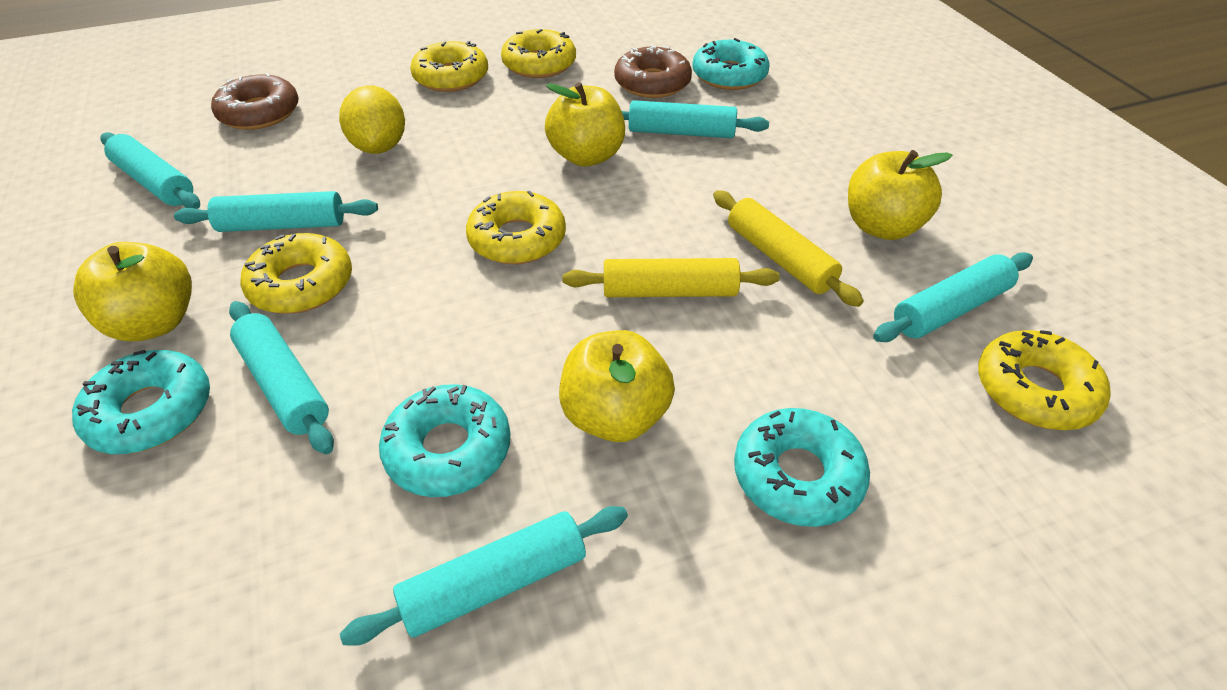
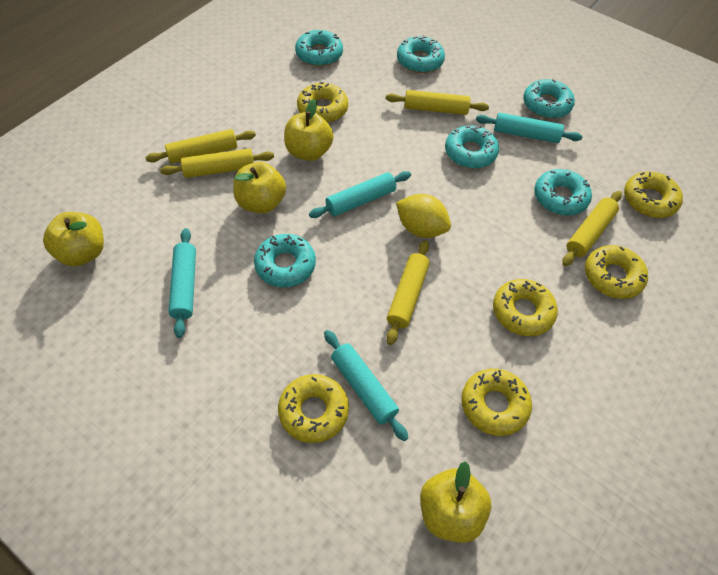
brown donut: 2 -> 0
turquoise donut: 4 -> 6
turquoise rolling pin: 6 -> 4
yellow donut: 5 -> 6
yellow rolling pin: 2 -> 5

